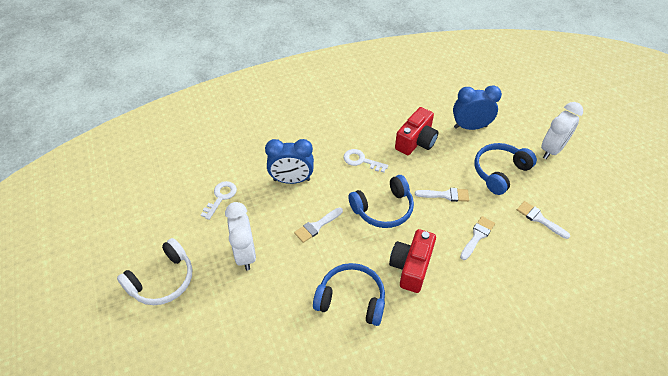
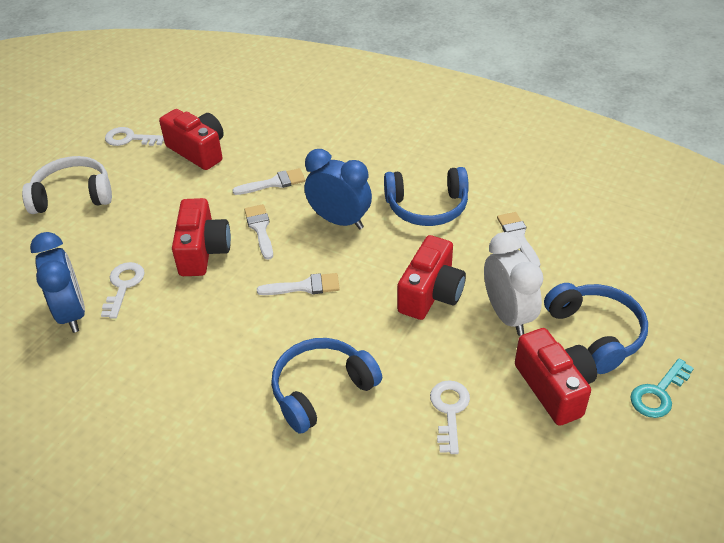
red camera: 2 -> 4
turquoise key: 0 -> 1
white clock: 2 -> 1
white key: 2 -> 3

